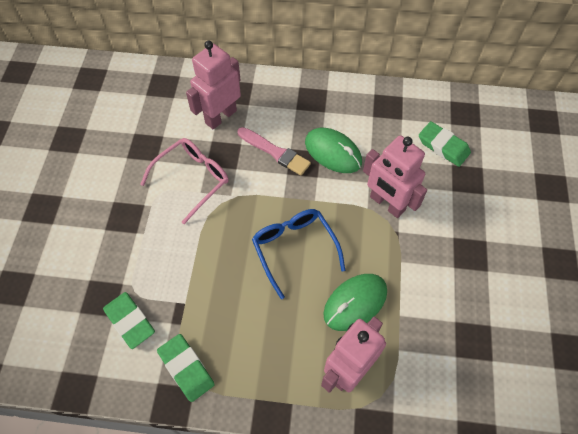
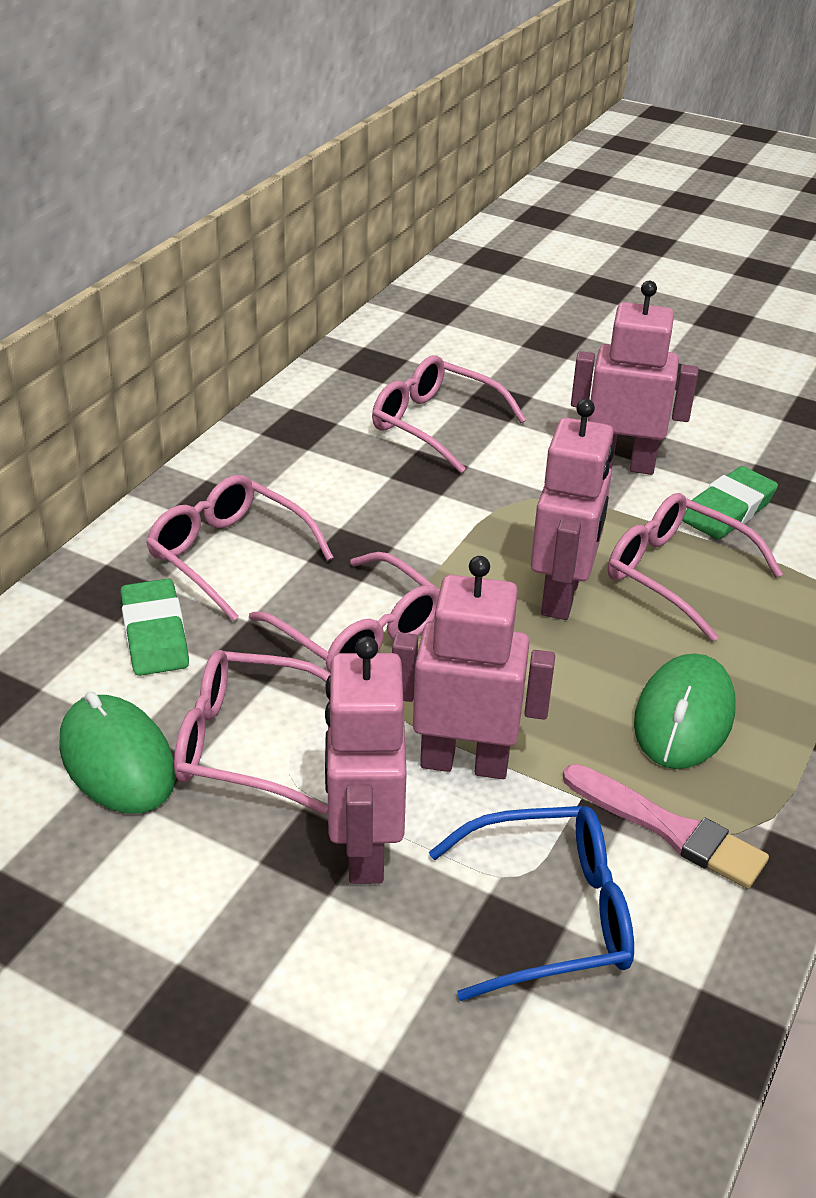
green eraser: 3 -> 2
pink glasses: 1 -> 5
pink robot: 3 -> 4

